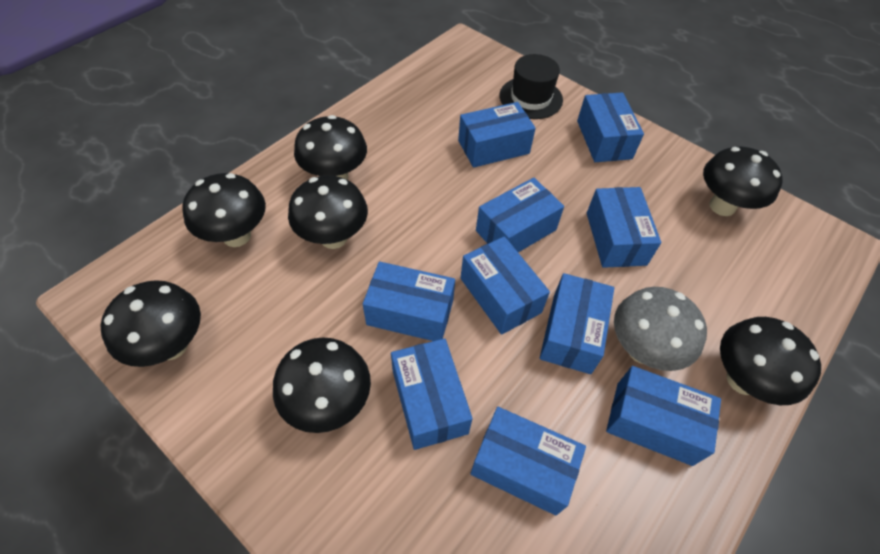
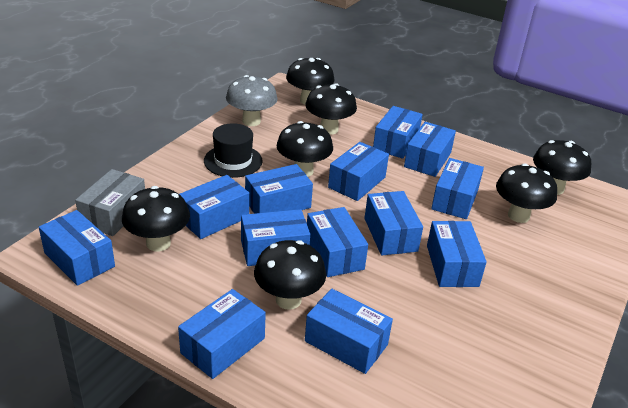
blue box: 10 -> 13
grey box: 0 -> 1

